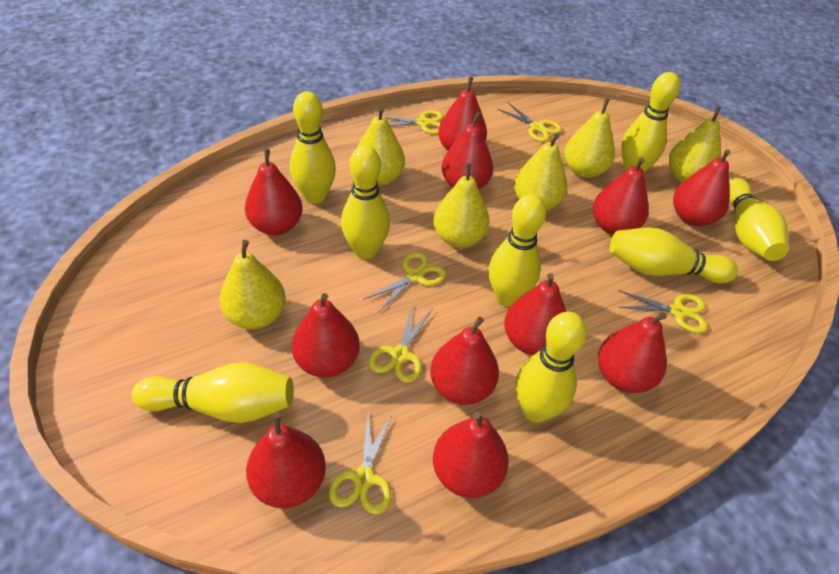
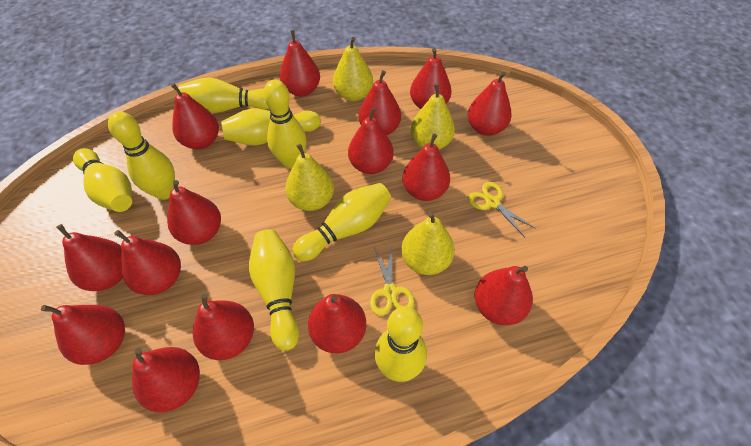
red pear: 11 -> 15
yellow pear: 6 -> 4
yellow scissors: 6 -> 2

